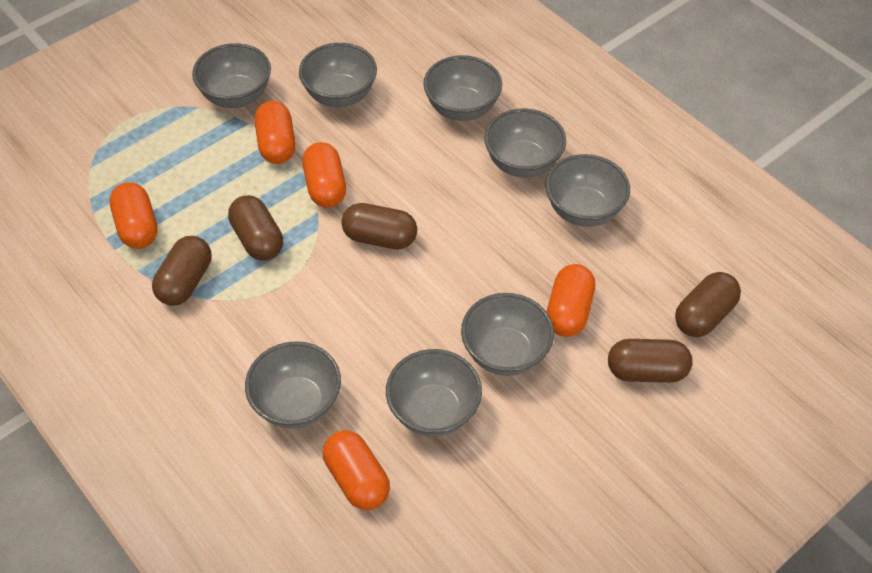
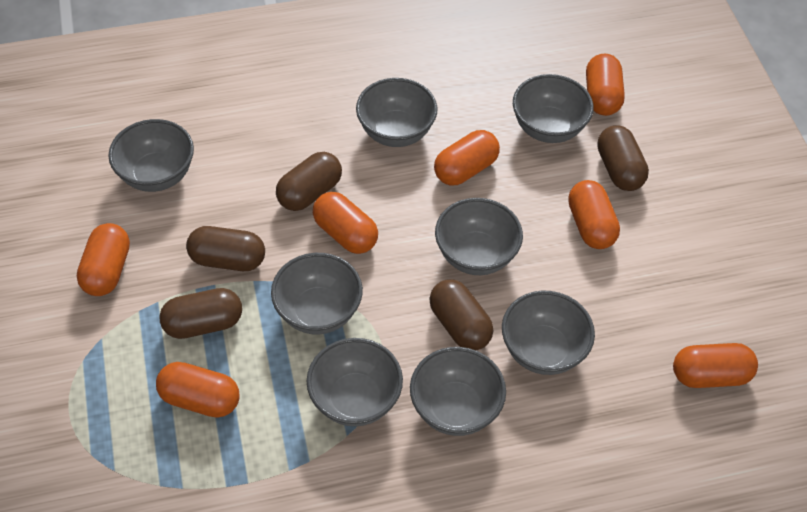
orange capsule: 5 -> 7

